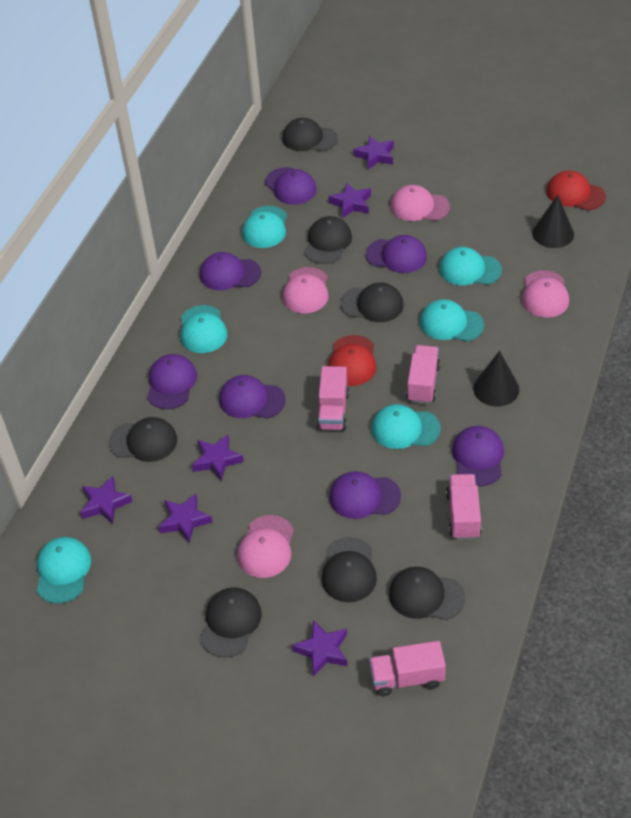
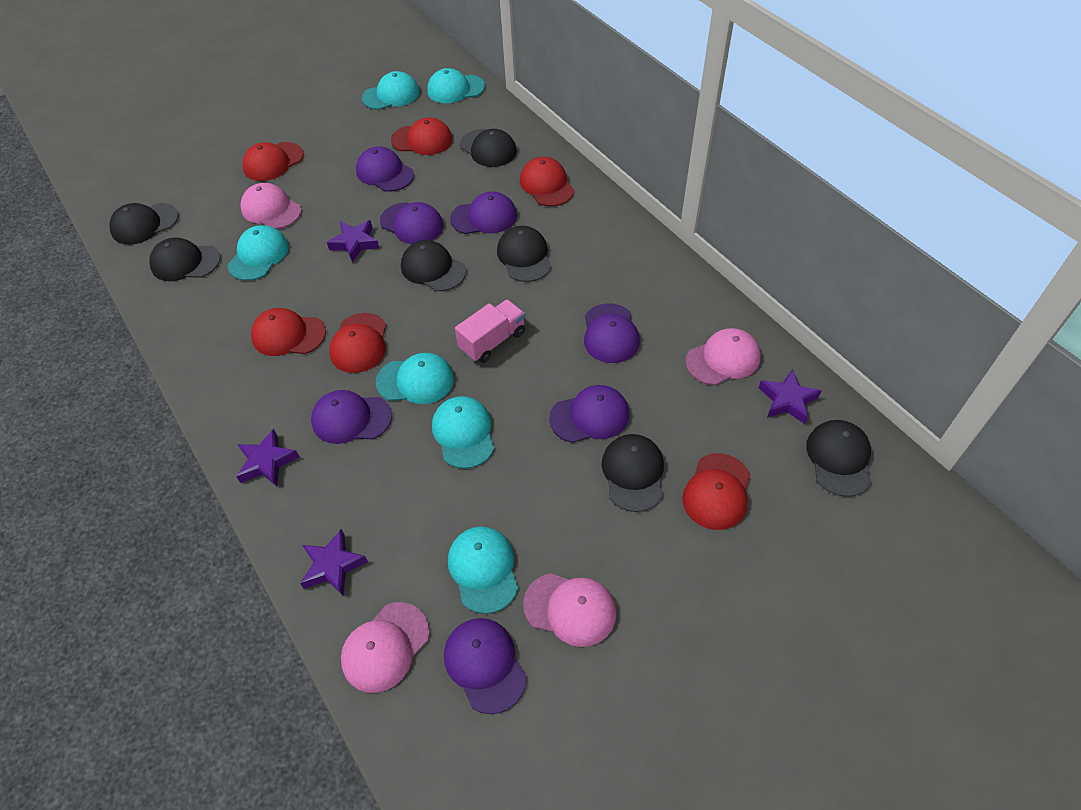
black cone: 2 -> 0
pink truck: 4 -> 1
purple star: 6 -> 4
red cap: 2 -> 6

